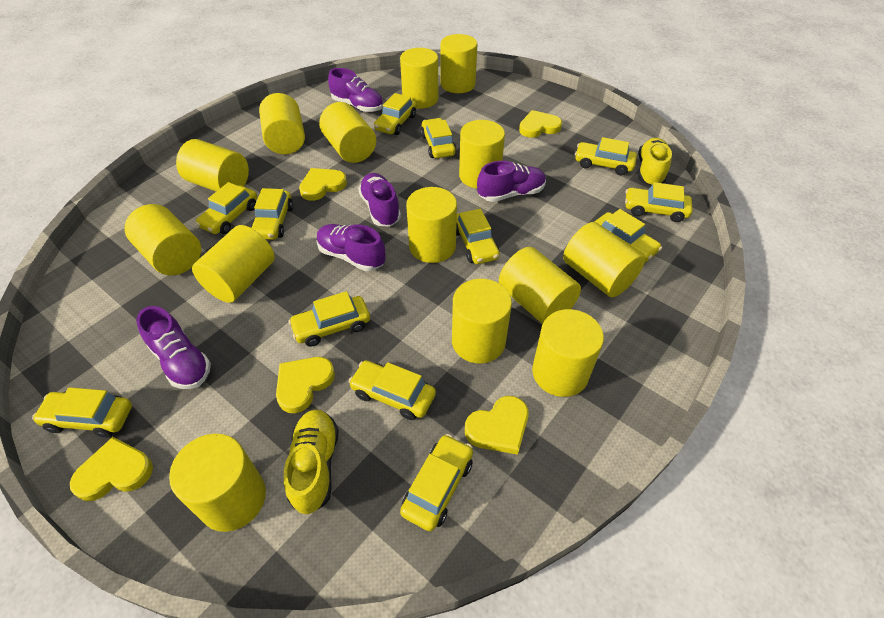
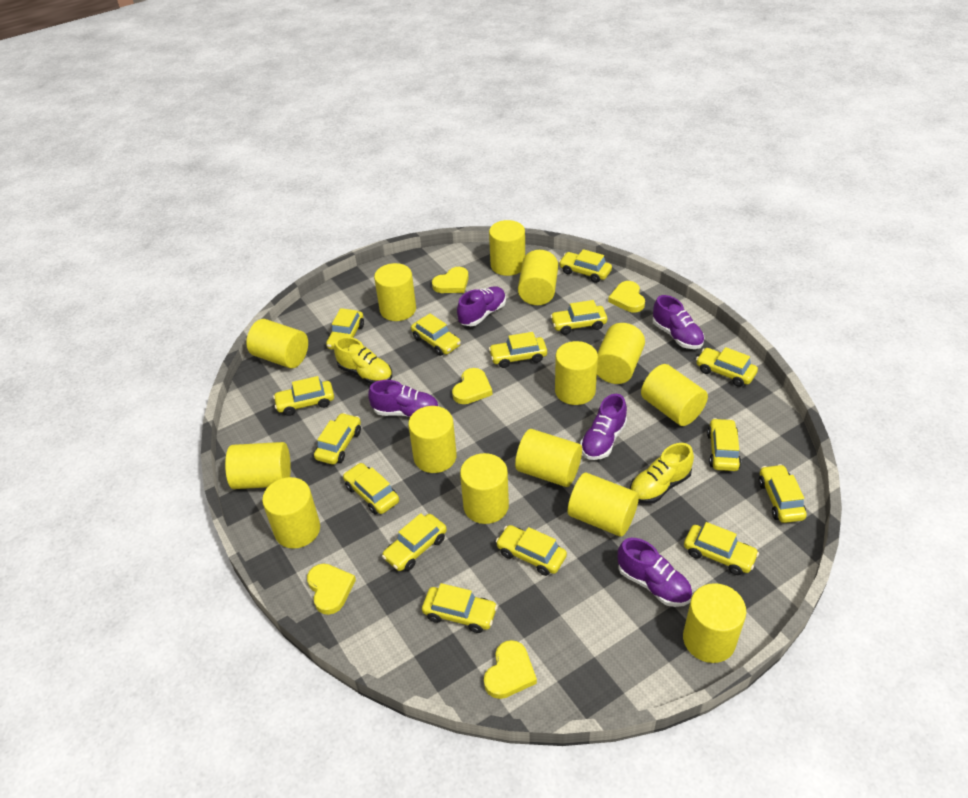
yellow car: 12 -> 15

